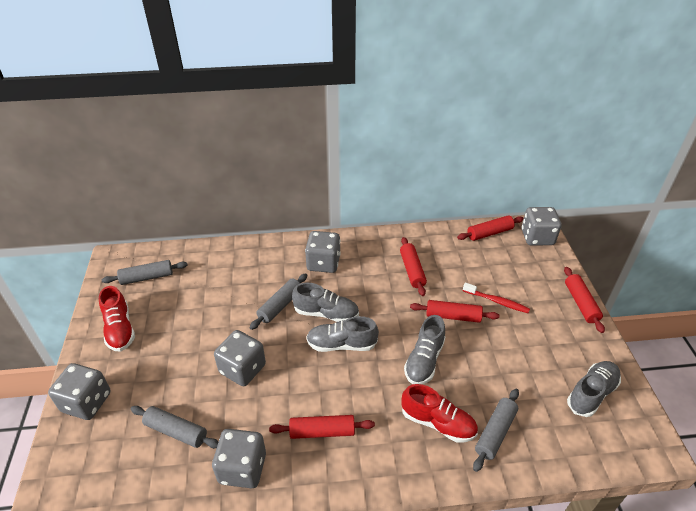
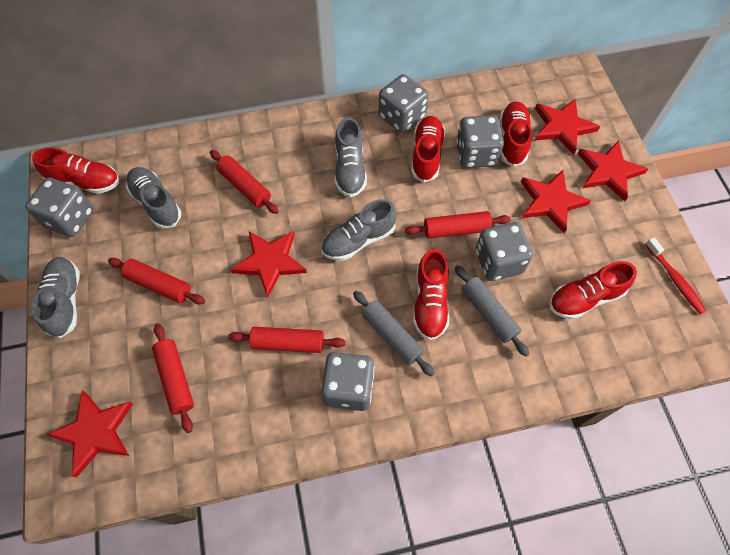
grey rolling pin: 4 -> 2
red shoe: 2 -> 5
red star: 0 -> 5

